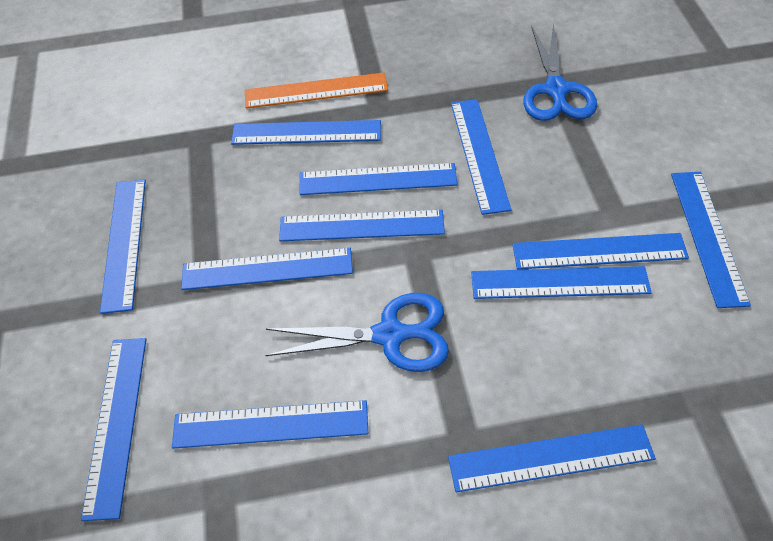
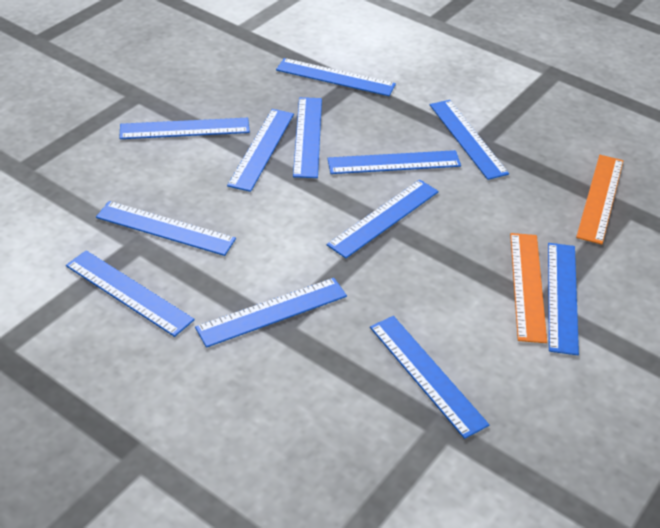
blue scissors: 2 -> 0
orange ruler: 1 -> 2

